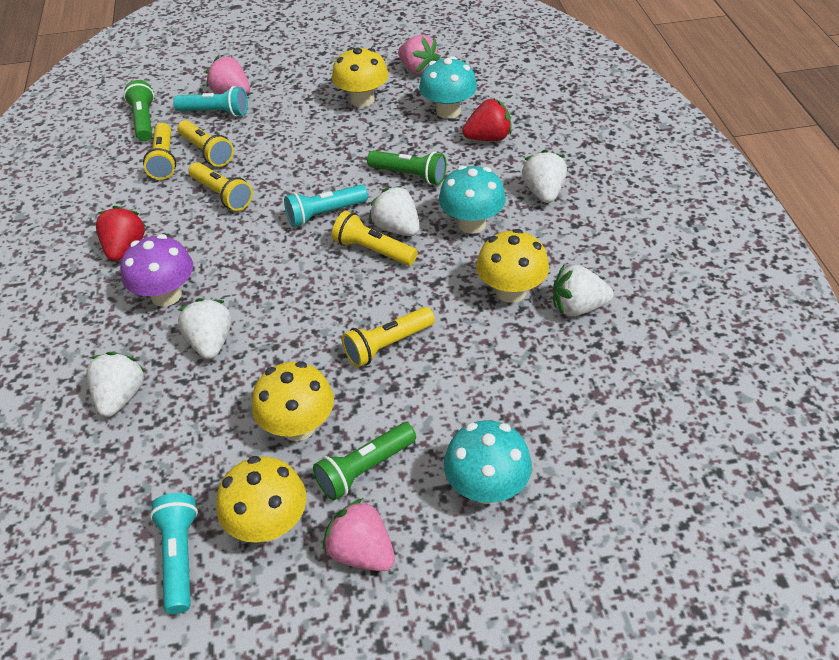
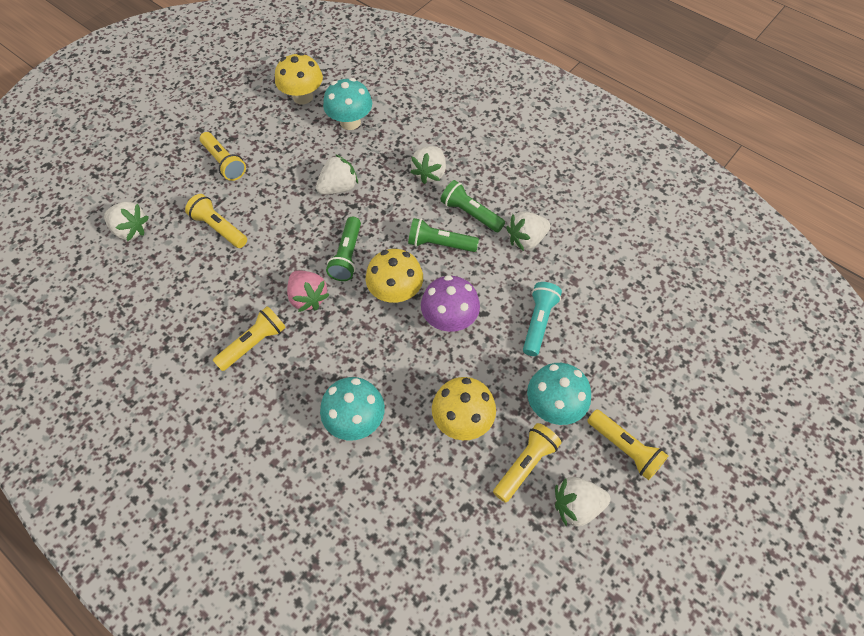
pink strawberry: 3 -> 1
red strawberry: 2 -> 0
turquoise flashlight: 3 -> 1
yellow mushroom: 4 -> 3

